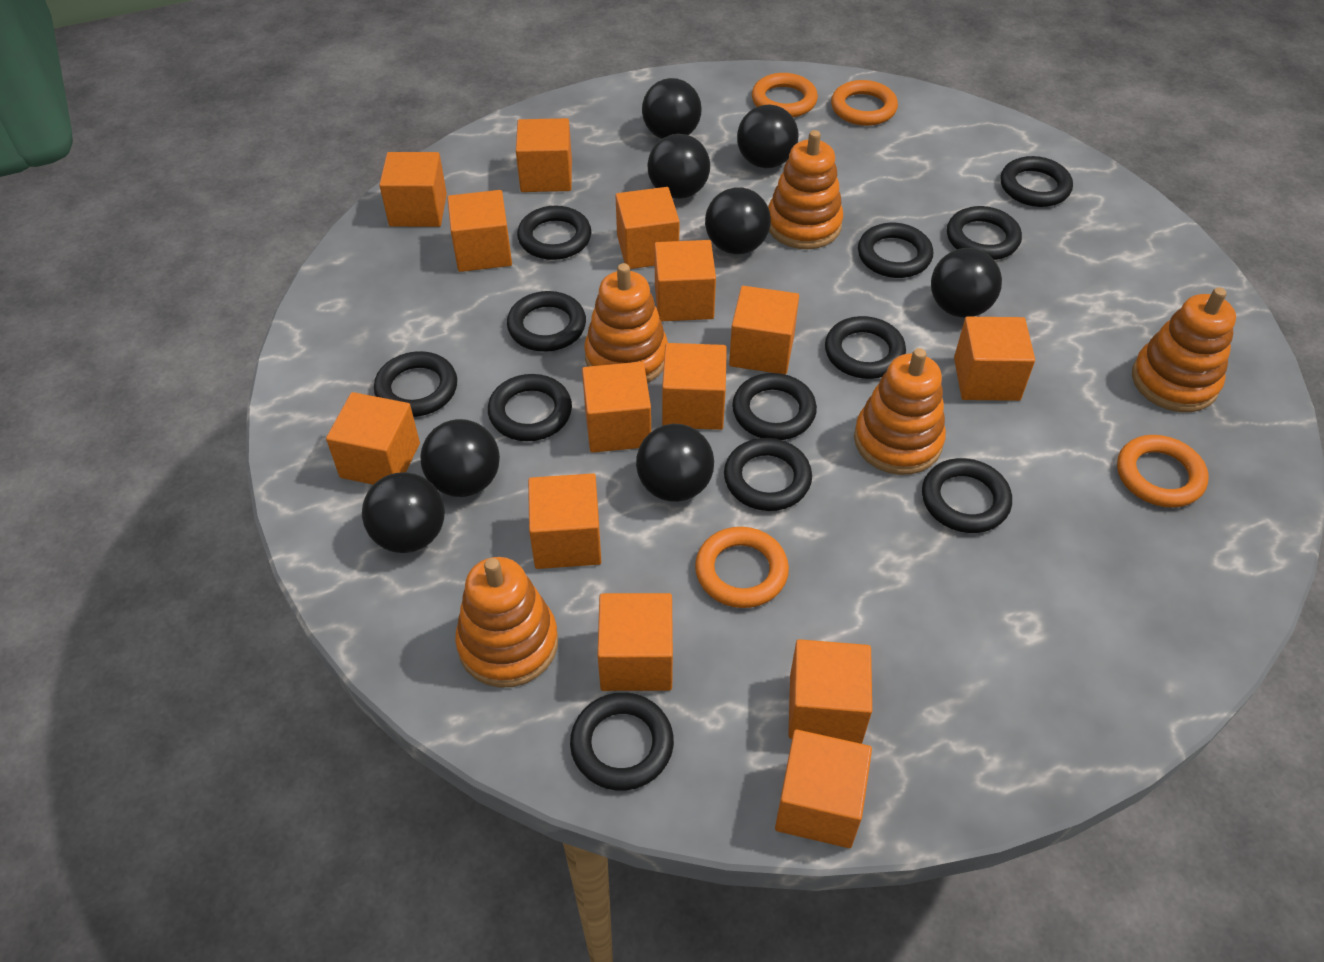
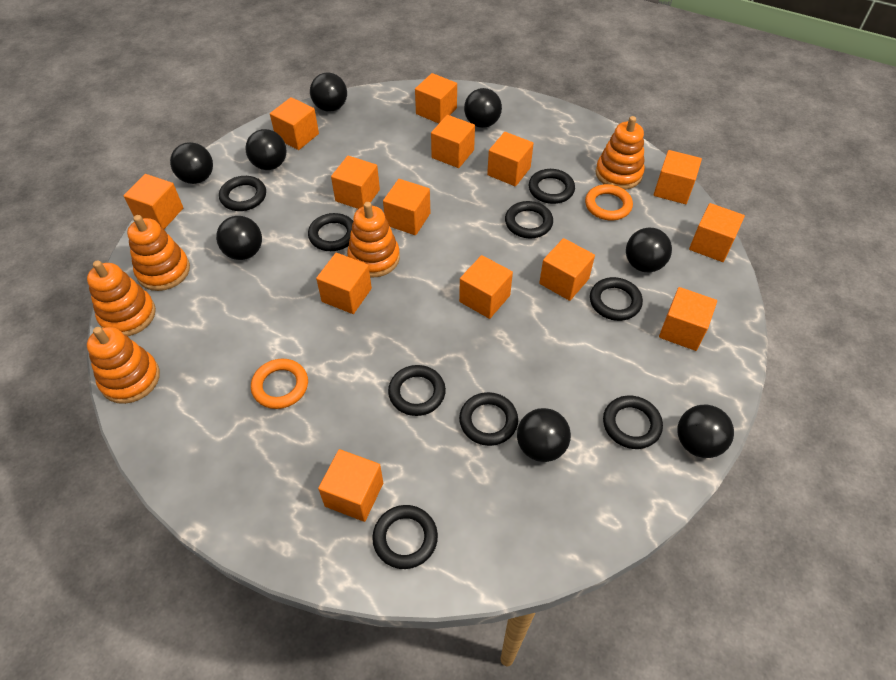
black ring: 12 -> 9
orange ring: 4 -> 2

